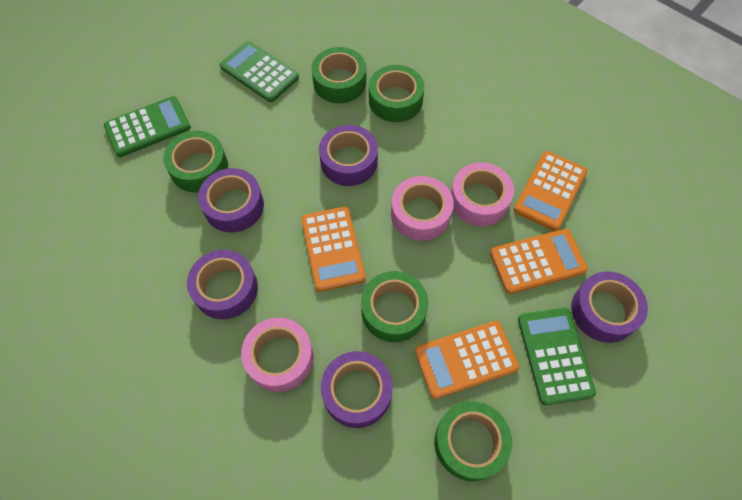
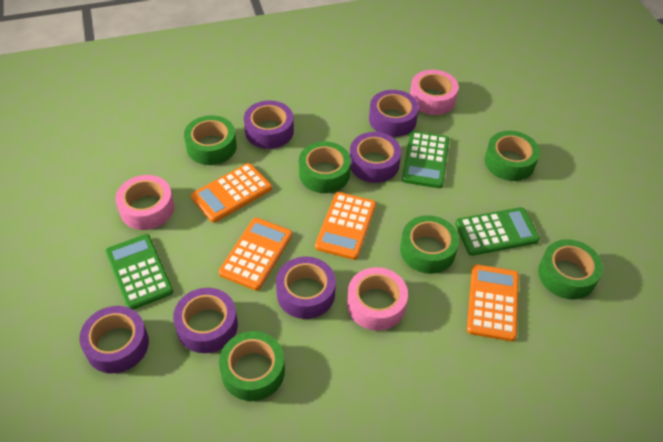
green tape: 5 -> 6
purple tape: 5 -> 6

